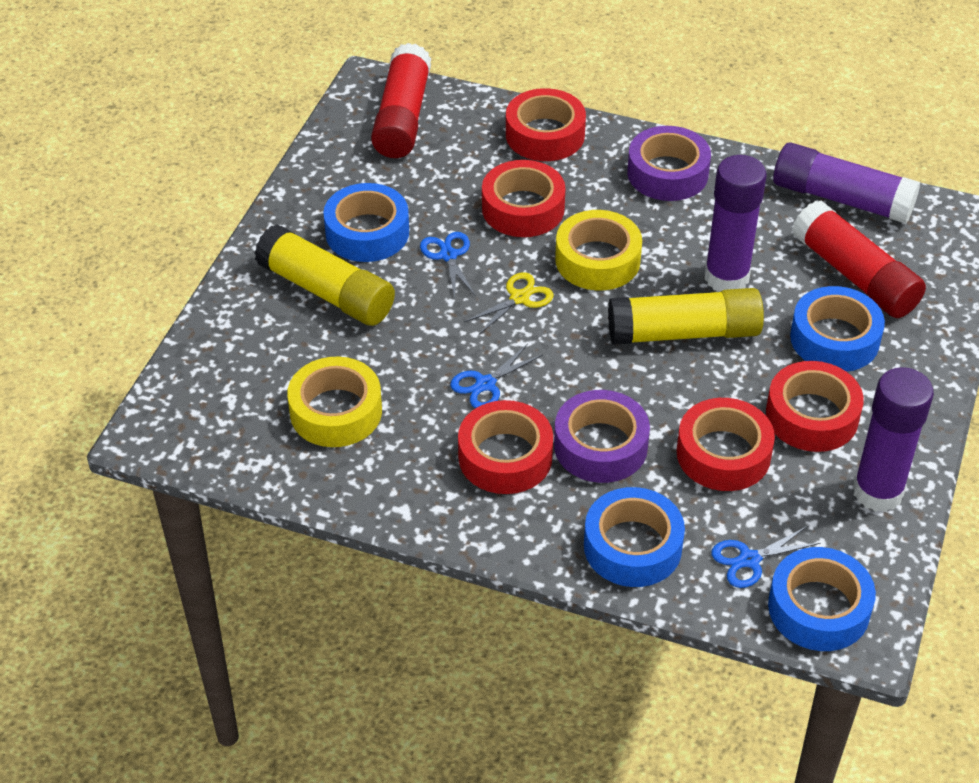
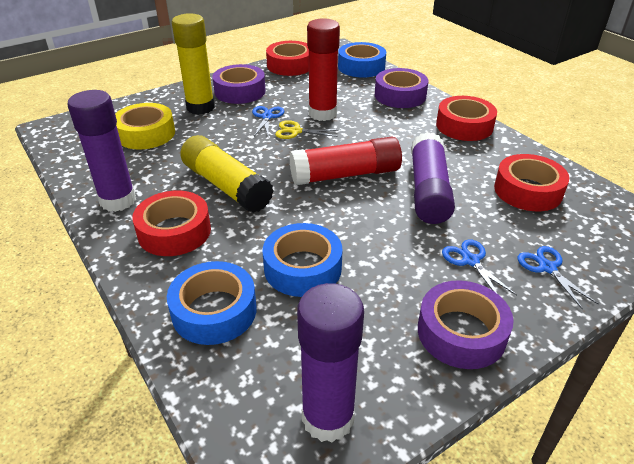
blue tape: 4 -> 3
purple tape: 2 -> 3
red tape: 5 -> 4
yellow tape: 2 -> 1

